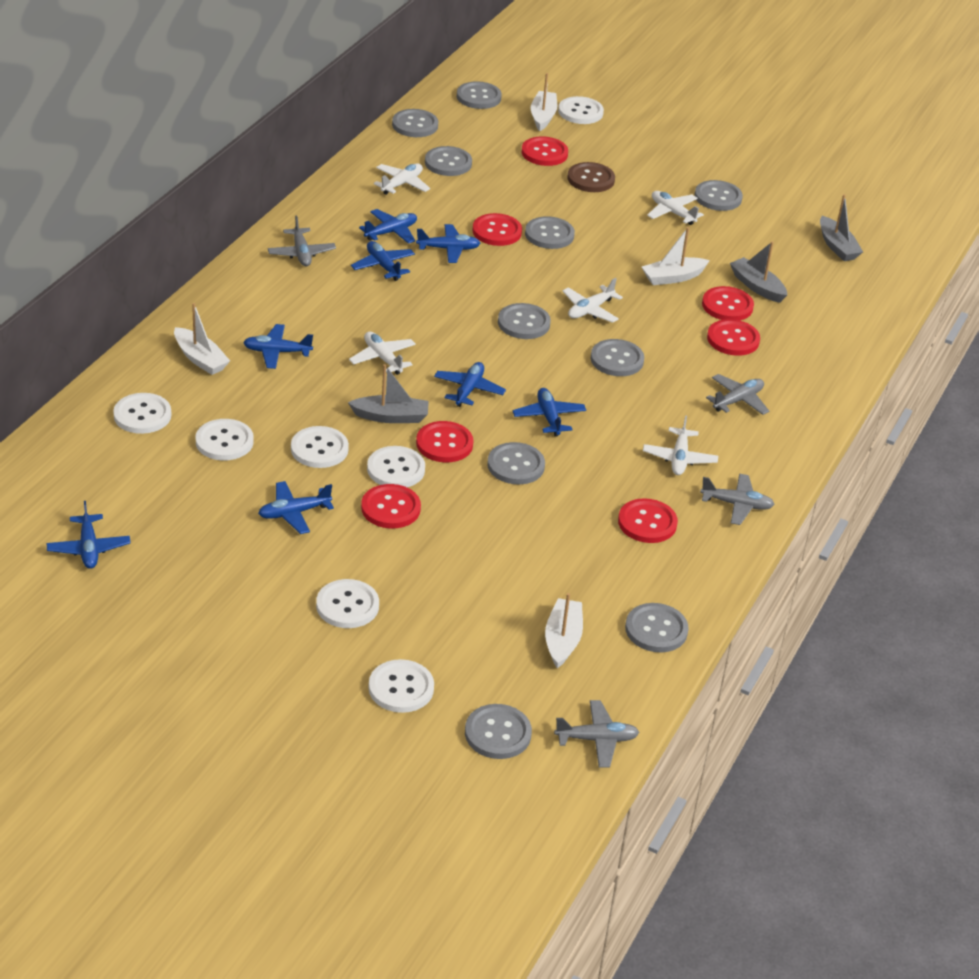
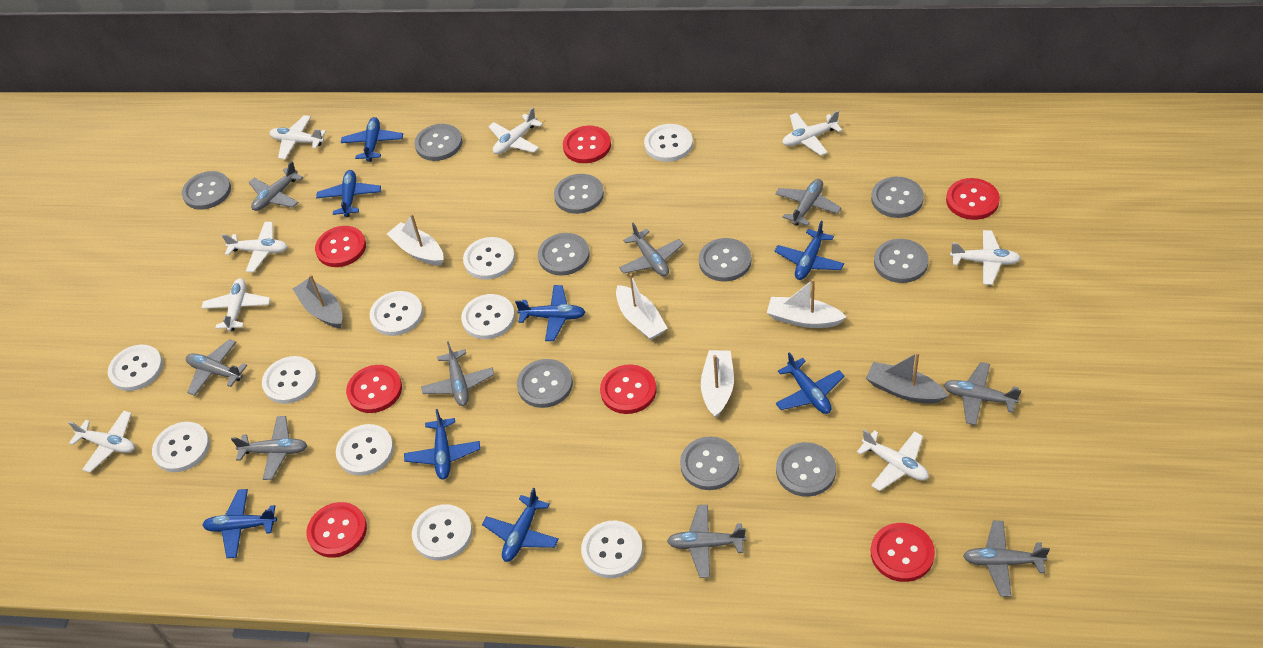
brown button: 1 -> 0
grey boat: 3 -> 2
grey plane: 4 -> 9
white button: 7 -> 10
white plane: 5 -> 8

